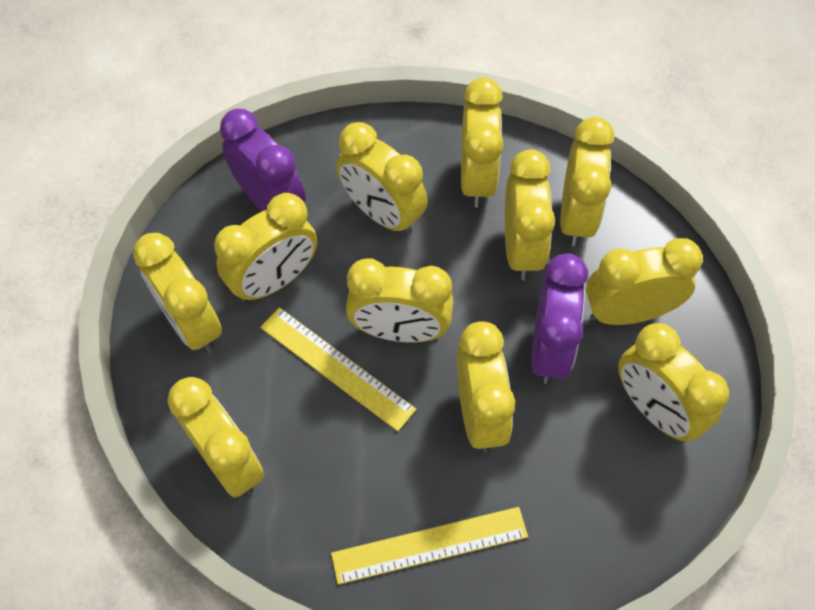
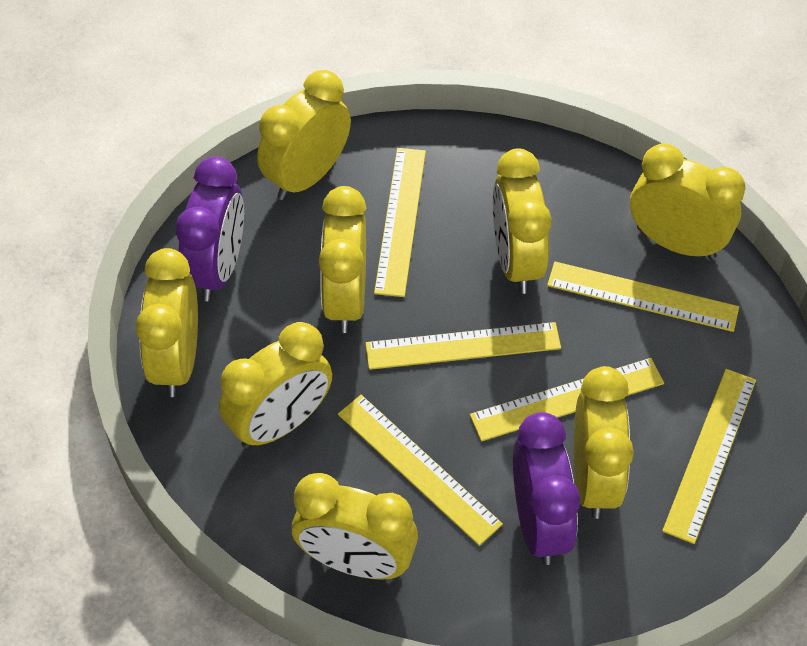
yellow clock: 11 -> 8
yellow ruler: 2 -> 6

